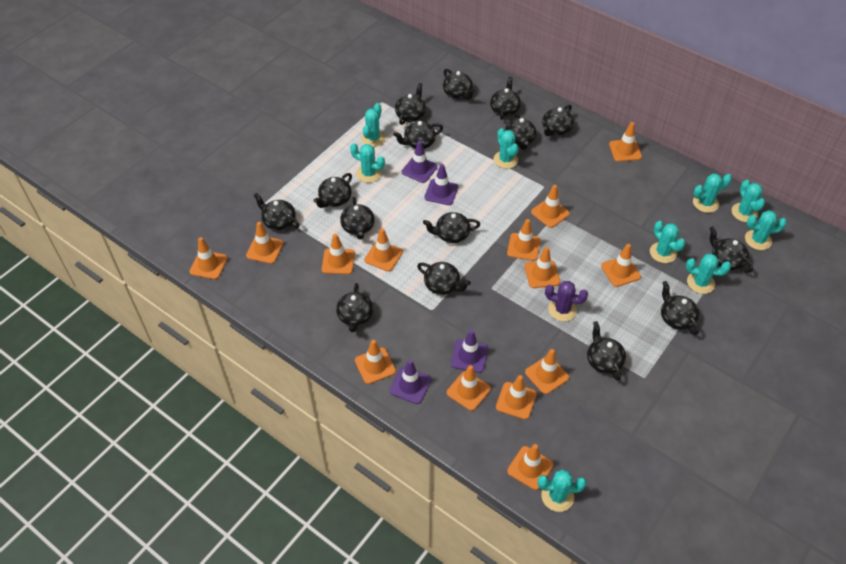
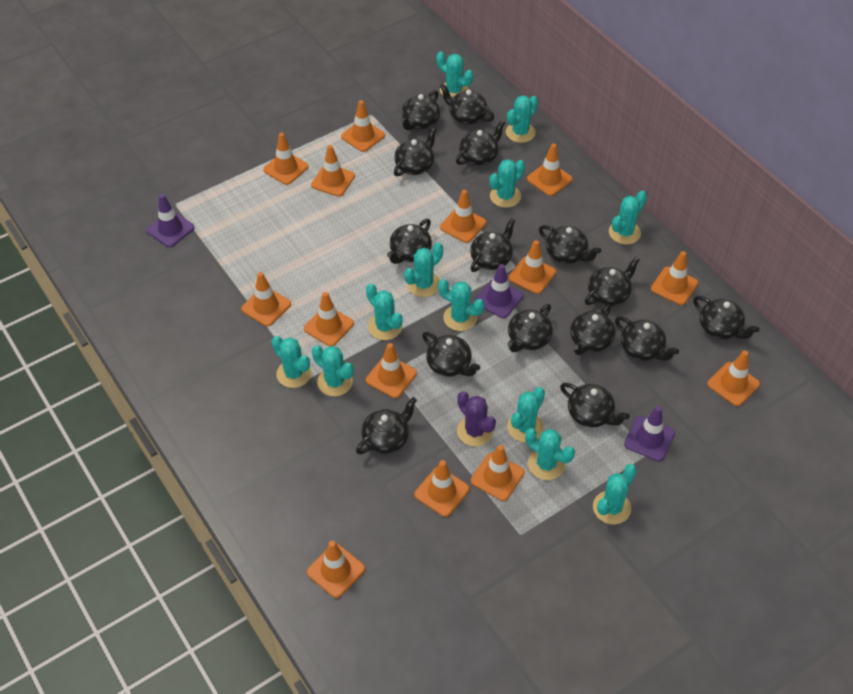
purple traffic cone: 4 -> 3
turquoise cactus: 9 -> 12

